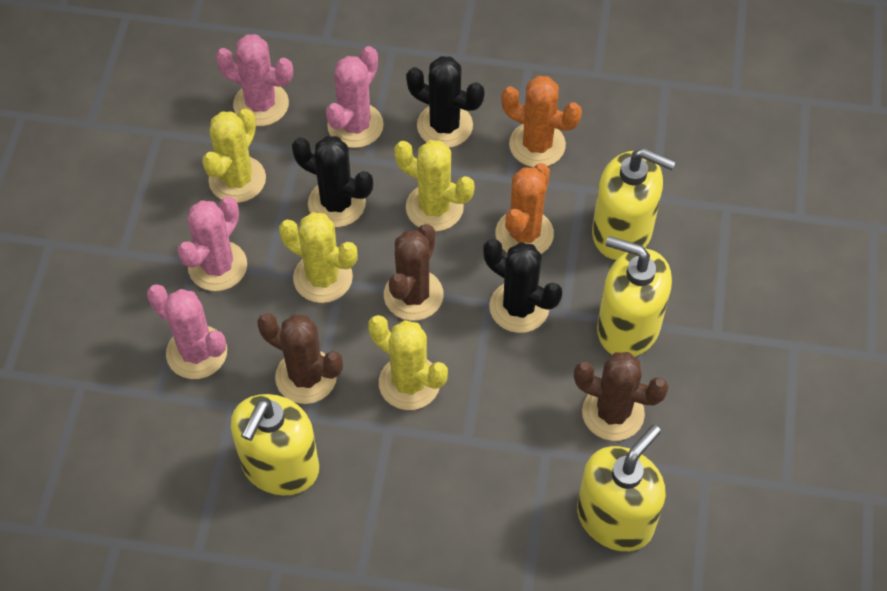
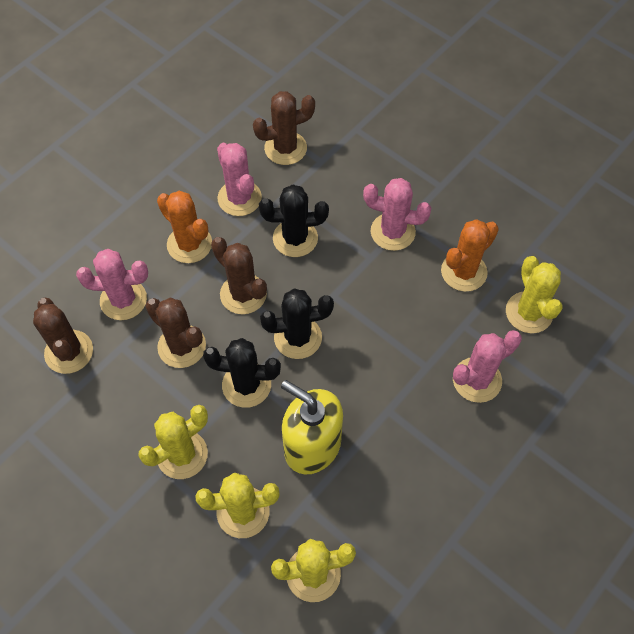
brown cactus: 3 -> 4
yellow soap dispenser: 4 -> 1

